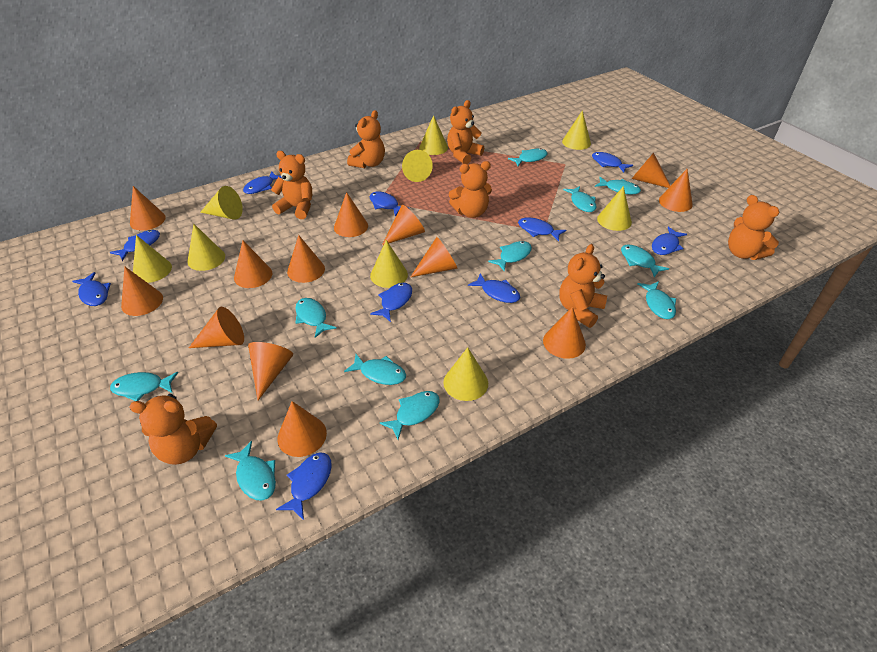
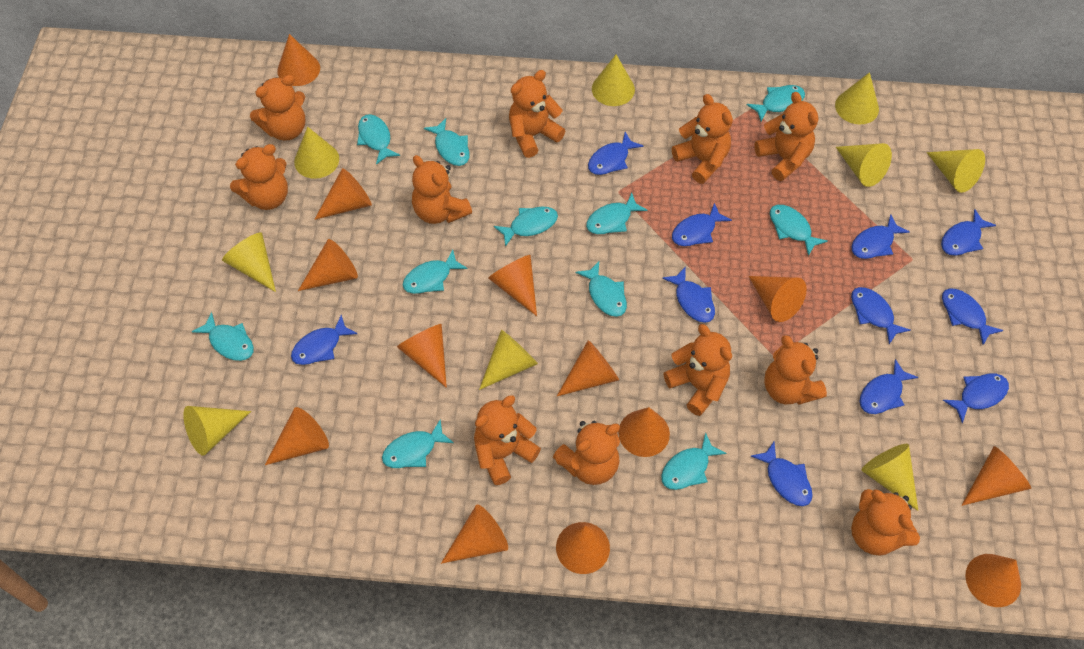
blue fish: 10 -> 11
orange teddy bear: 7 -> 11

